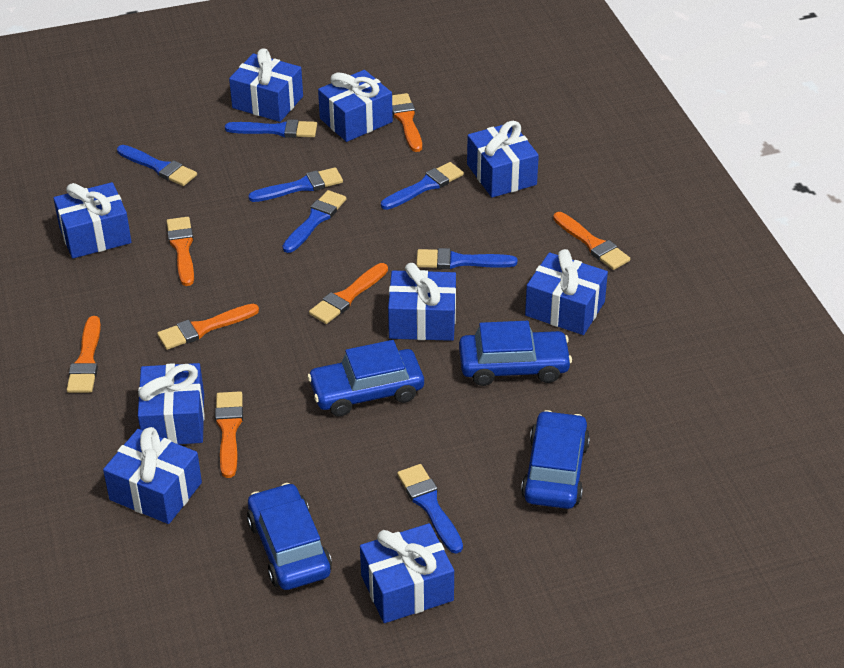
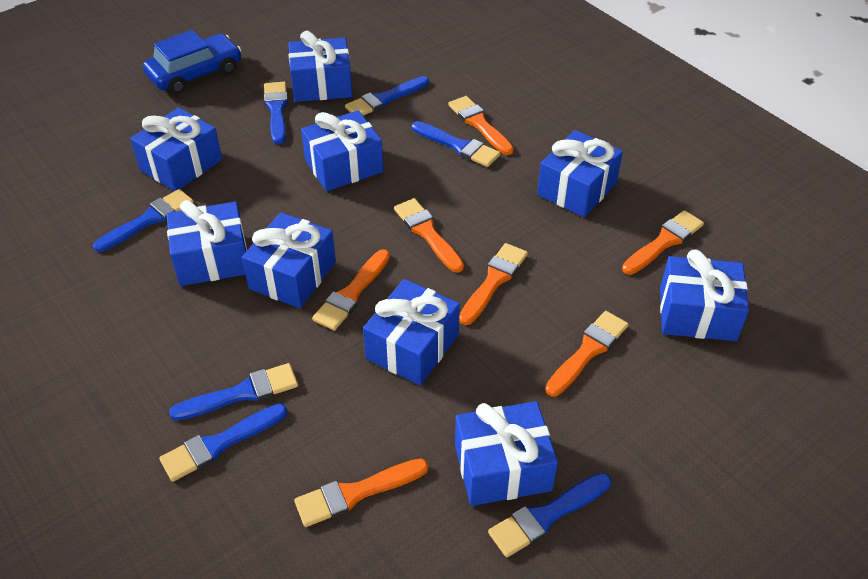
blue car: 4 -> 1

